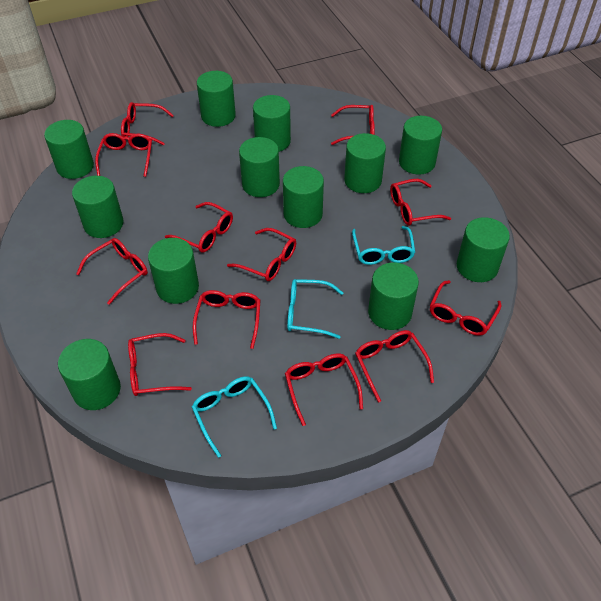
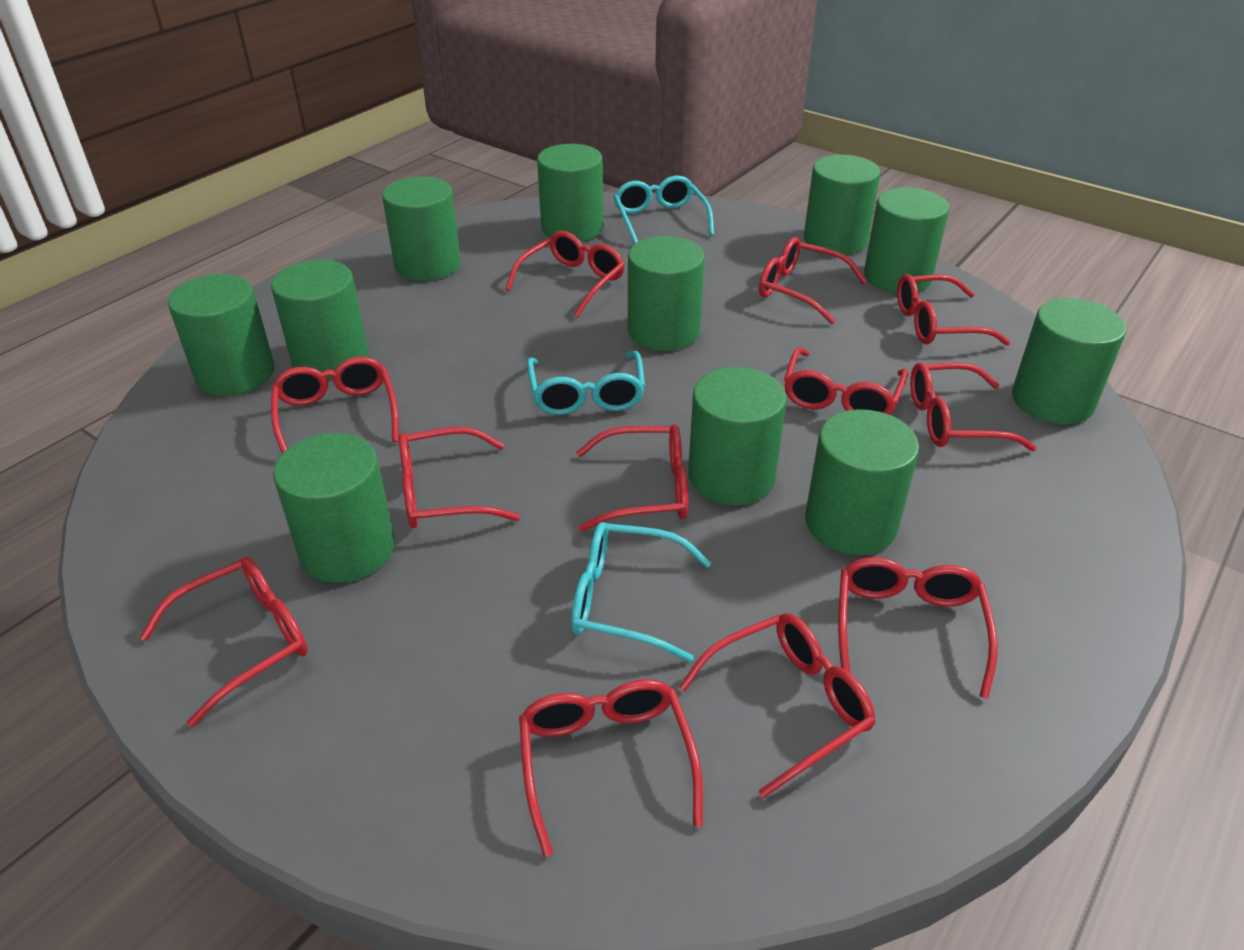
green cylinder: 12 -> 11

